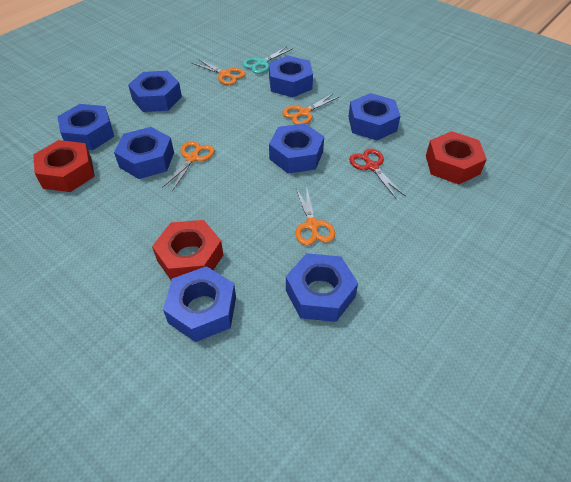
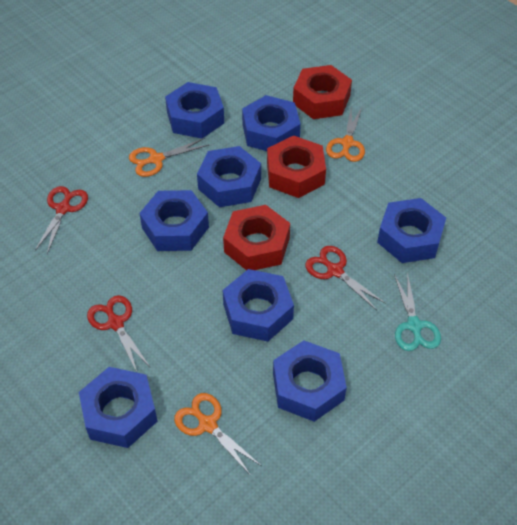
orange scissors: 4 -> 3
red scissors: 1 -> 3

